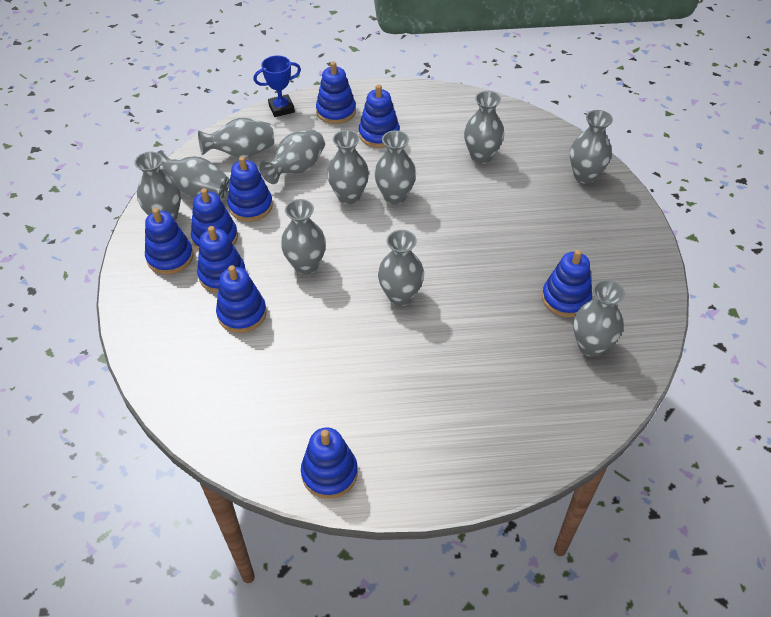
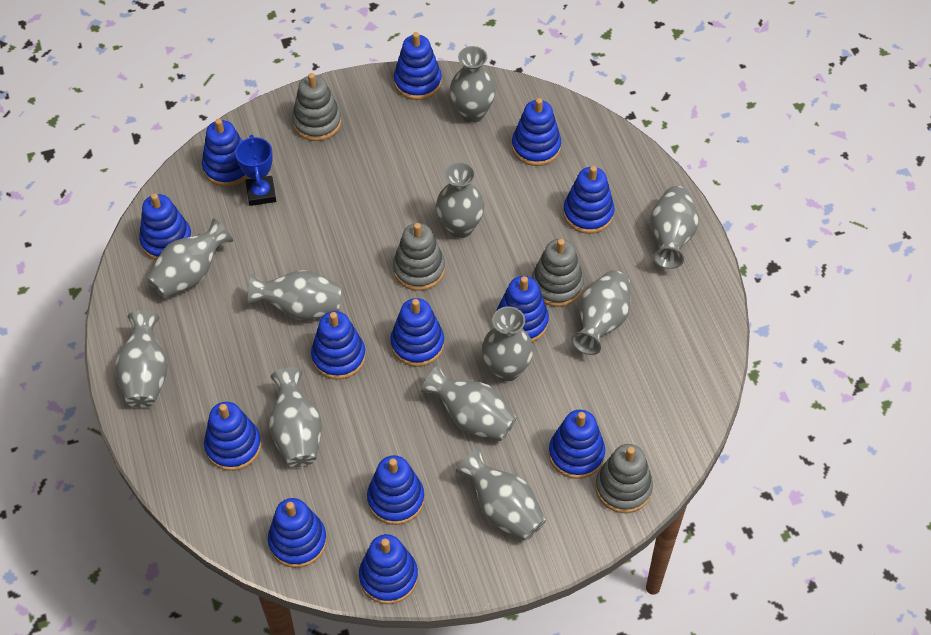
blue stacking toy: 9 -> 13
grey stacking toy: 0 -> 4

